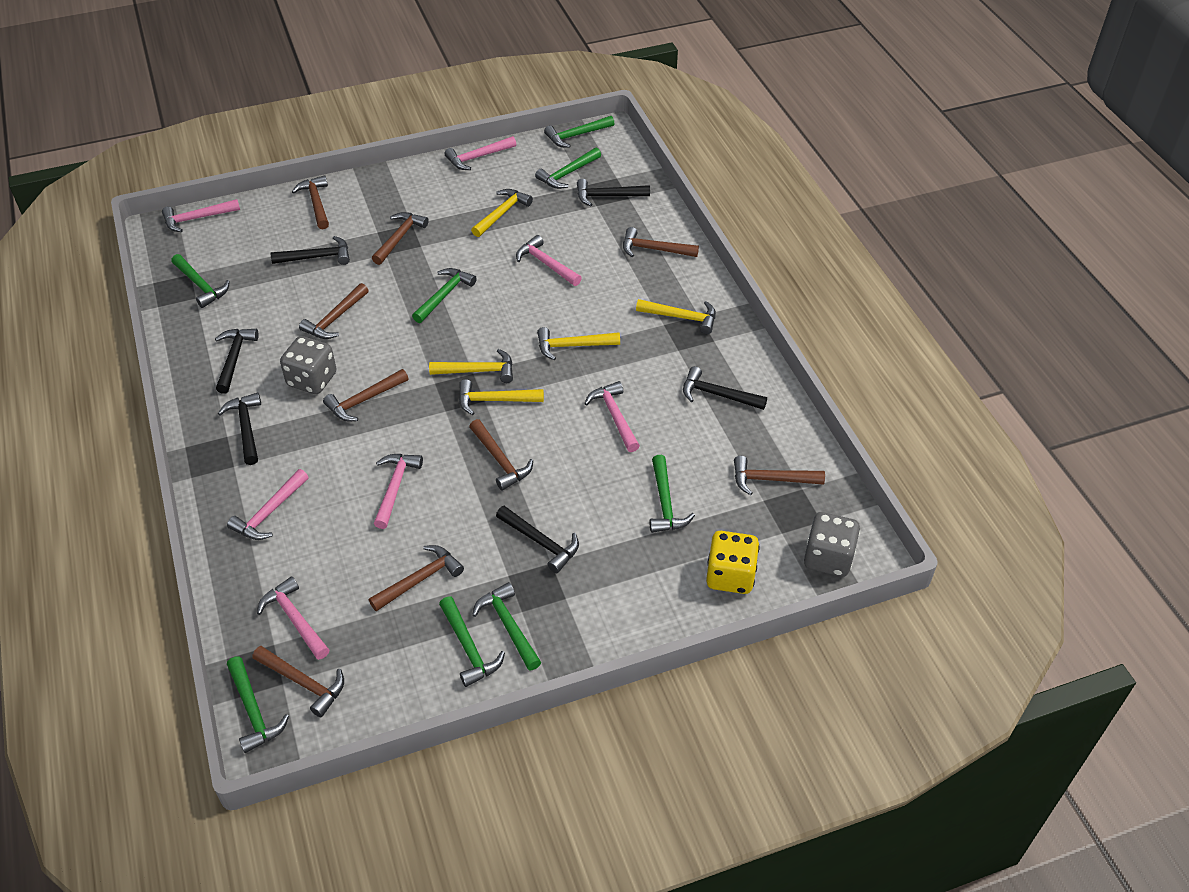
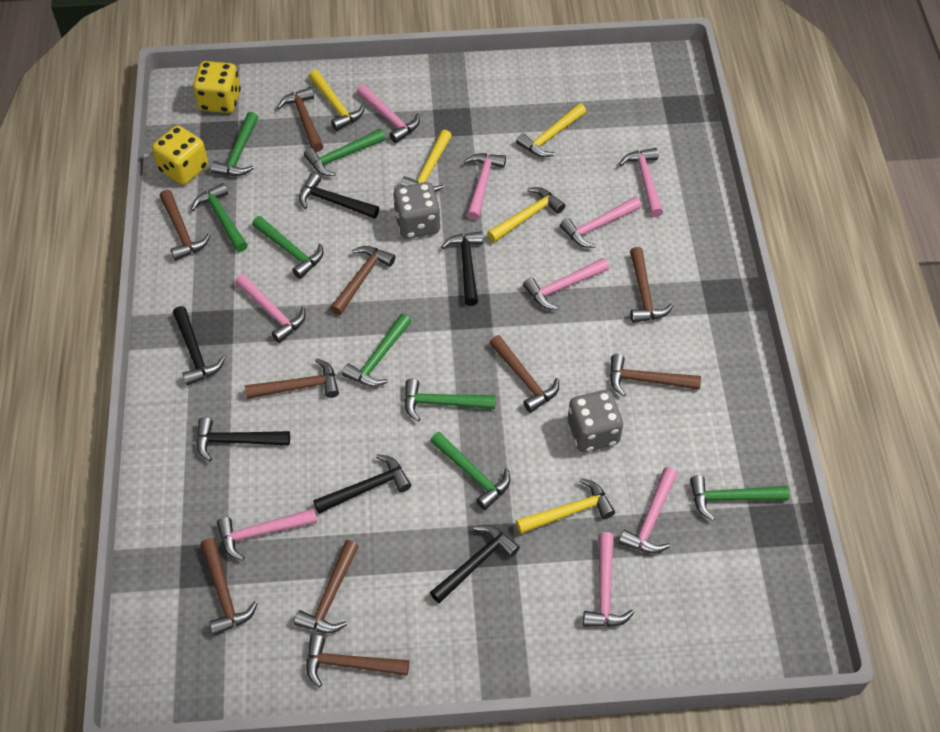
brown hammer: 9 -> 10
pink hammer: 7 -> 9
yellow dice: 1 -> 2

